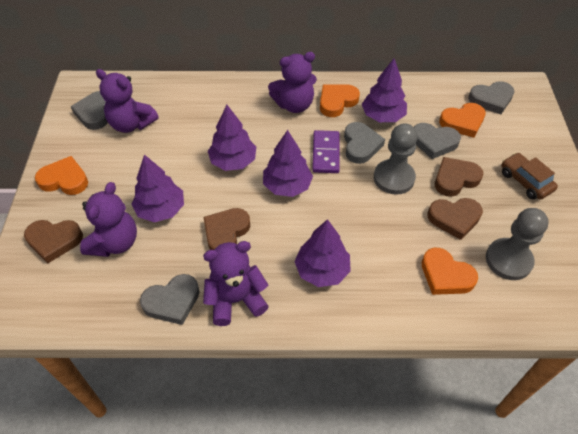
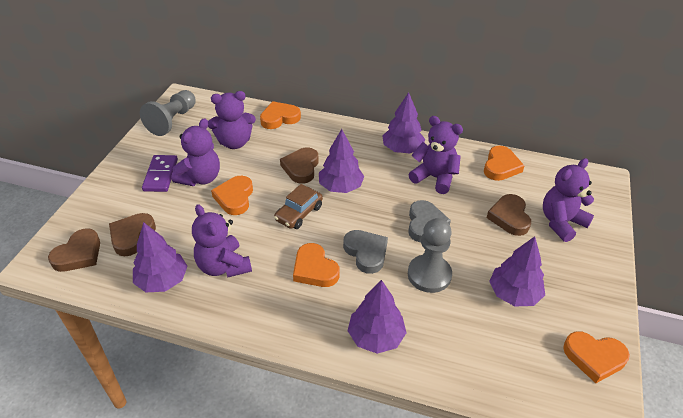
grey heart: 5 -> 2
orange heart: 4 -> 5
purple teddy bear: 4 -> 5

